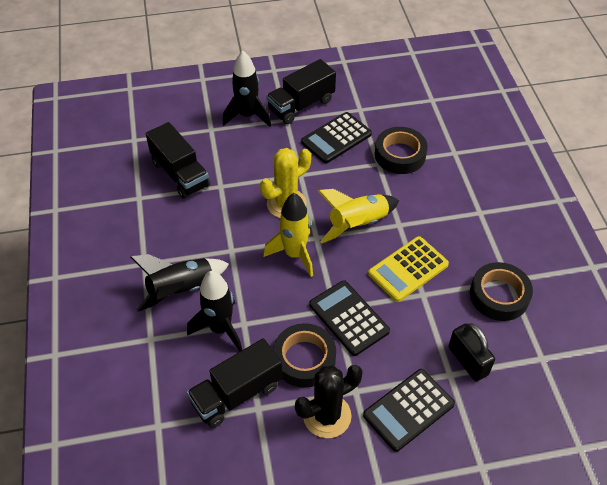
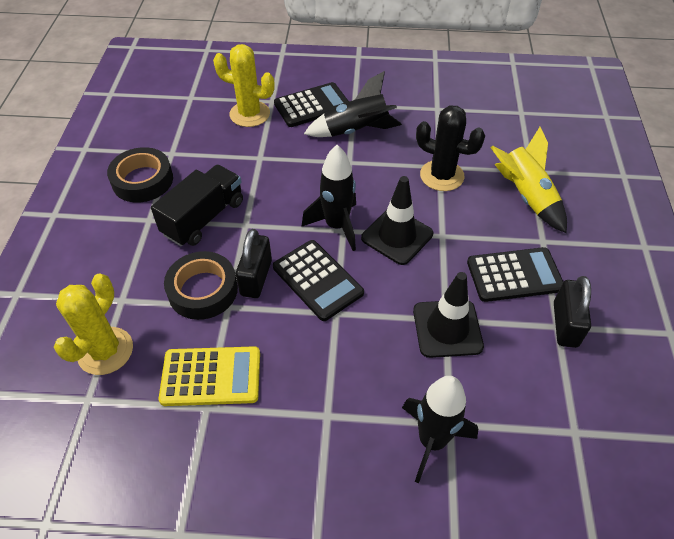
black padlock: 1 -> 2
black tape: 3 -> 2
black traffic cone: 0 -> 2
black truck: 3 -> 1
yellow cactus: 1 -> 2
yellow rocket: 2 -> 1

